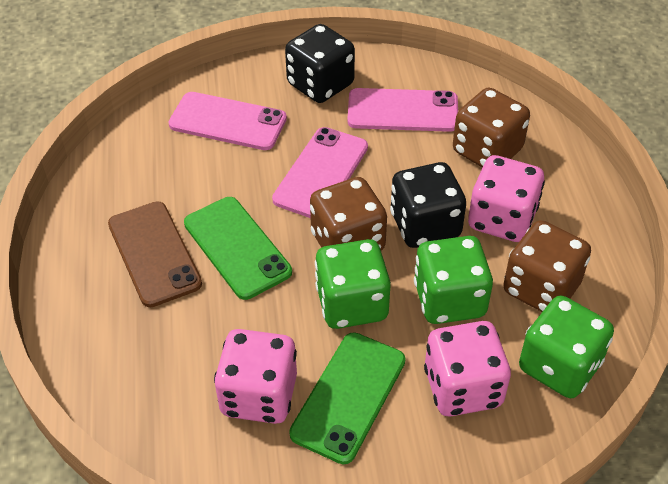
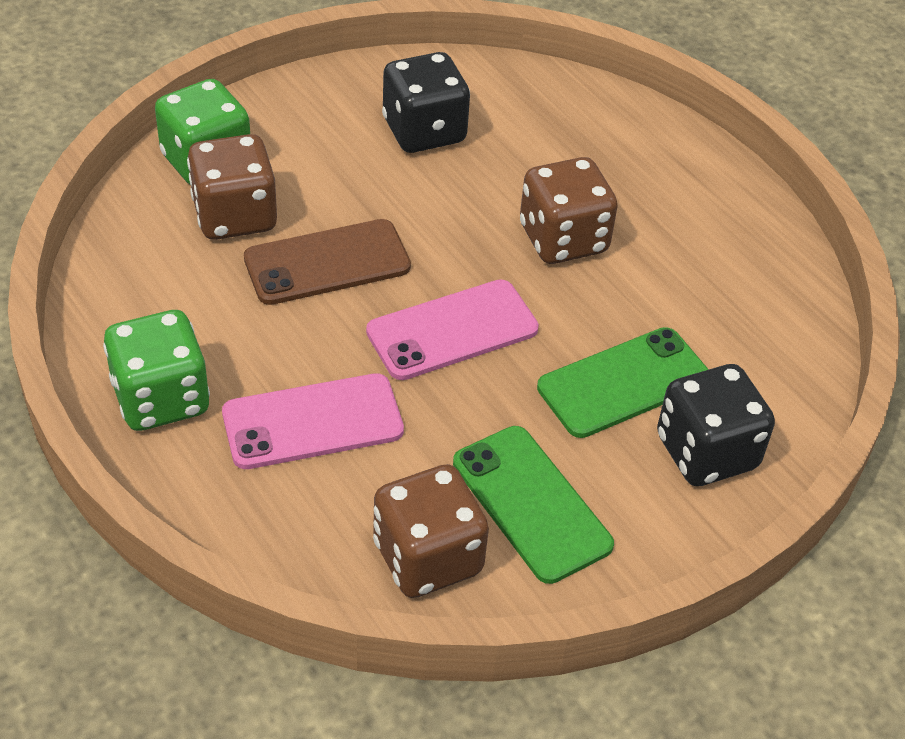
green dice: 3 -> 2
pink dice: 3 -> 0
pink phone: 3 -> 2

